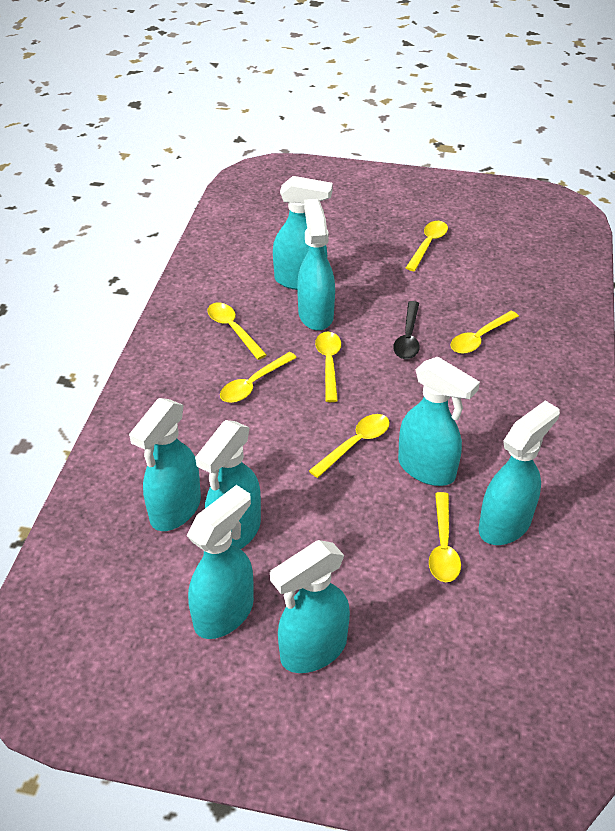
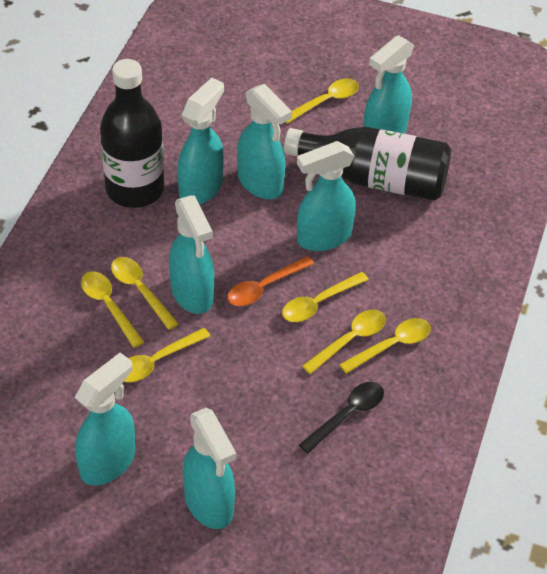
black bottle: 0 -> 2
orange spoon: 0 -> 1
turquoise spray bottle: 8 -> 7

